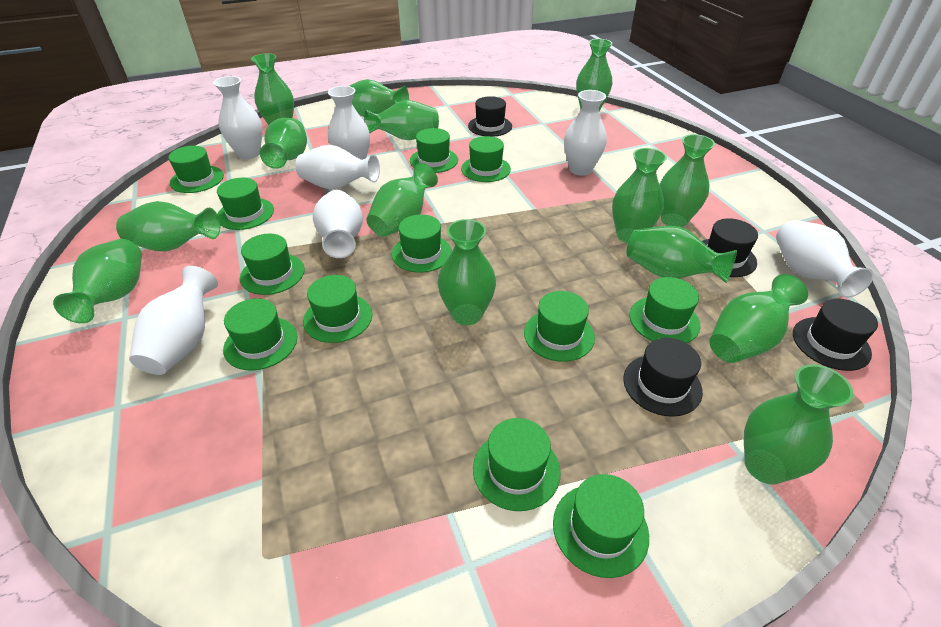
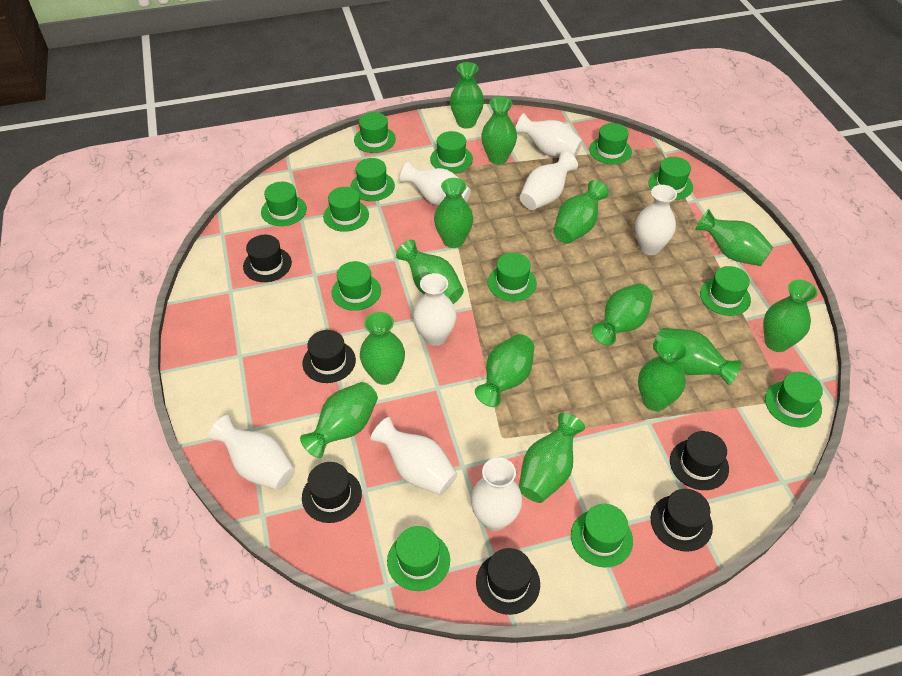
black hat: 4 -> 6
green hat: 12 -> 13
white vase: 7 -> 8

